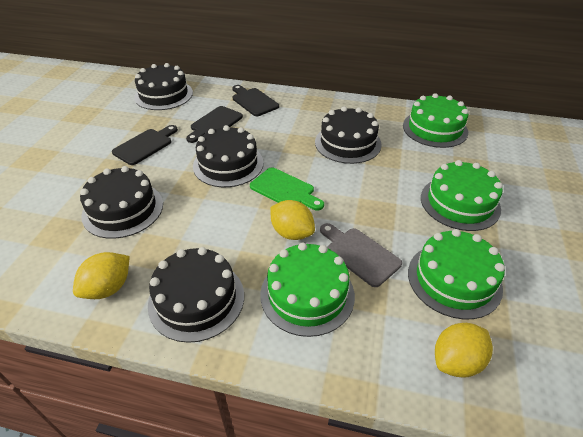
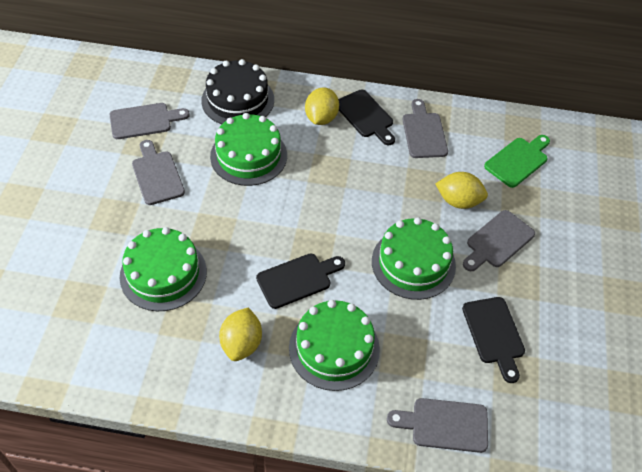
black cake: 5 -> 1
grey cutting board: 1 -> 5

